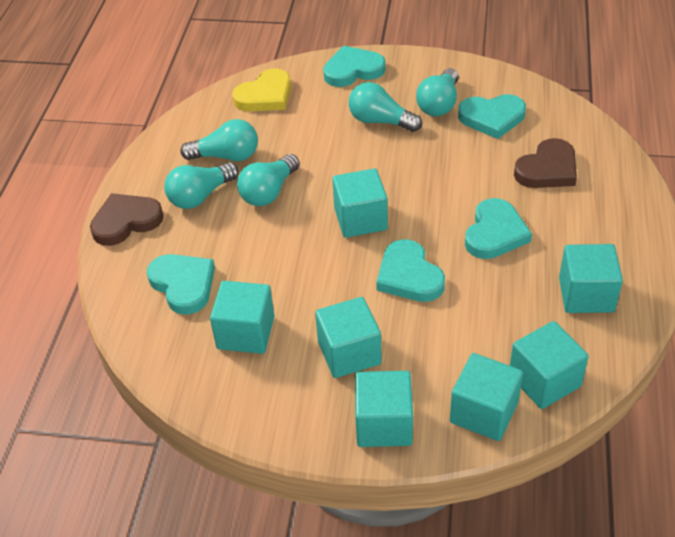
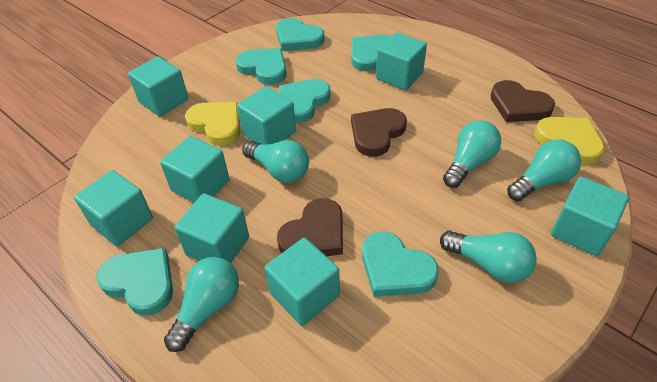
brown heart: 2 -> 3
turquoise cube: 7 -> 8
turquoise heart: 5 -> 6
yellow heart: 1 -> 2

